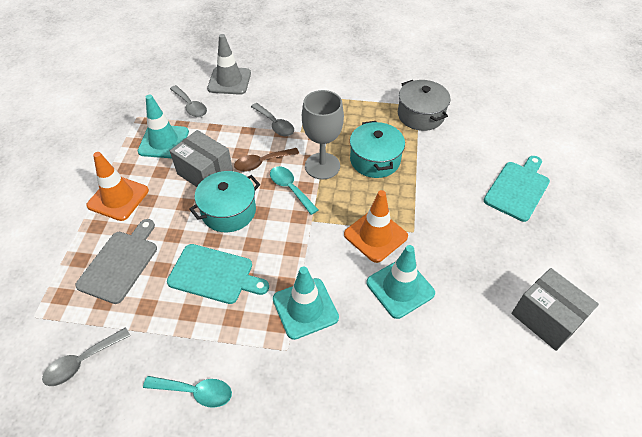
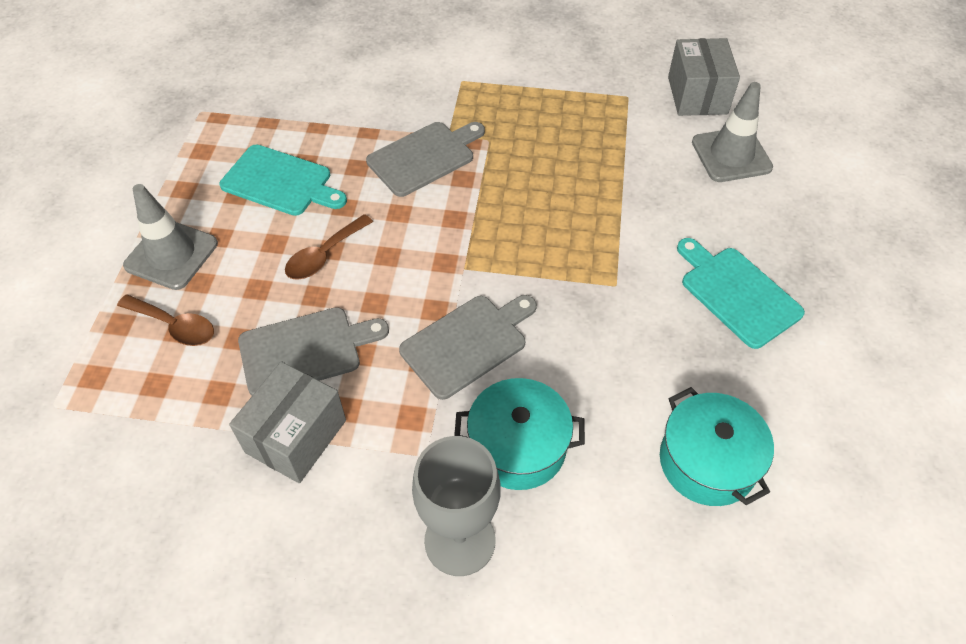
brown spoon: 1 -> 2
grey cutting board: 1 -> 3
grey pot: 1 -> 0
grey spoon: 3 -> 0
grey traffic cone: 1 -> 2
orange traffic cone: 2 -> 0
turquoise spoon: 2 -> 0
turquoise traffic cone: 3 -> 0

